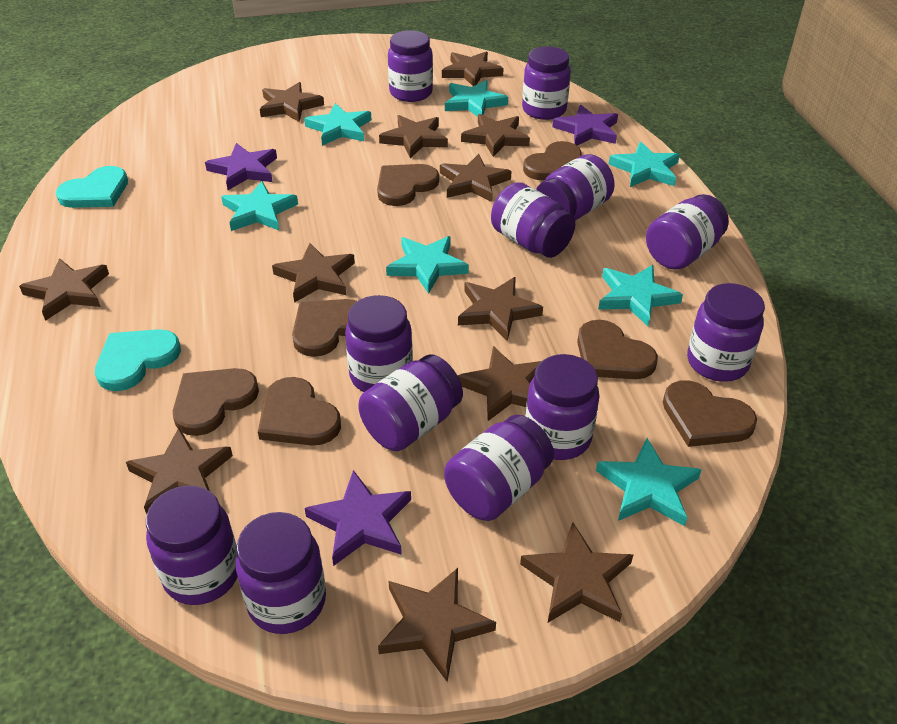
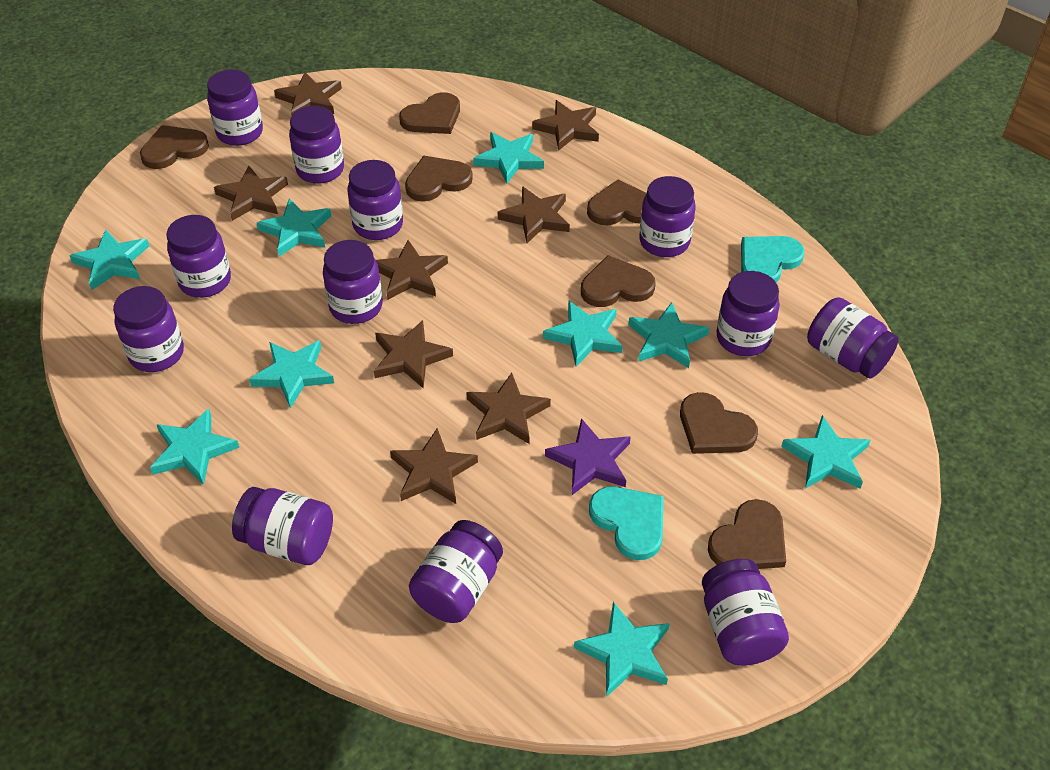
brown star: 12 -> 8
purple star: 3 -> 1
turquoise star: 7 -> 9

